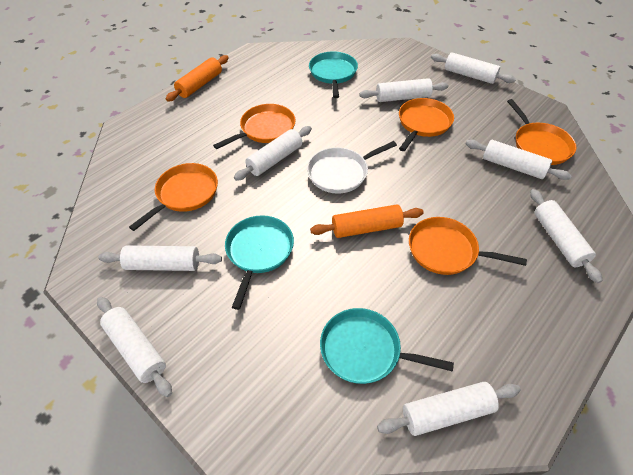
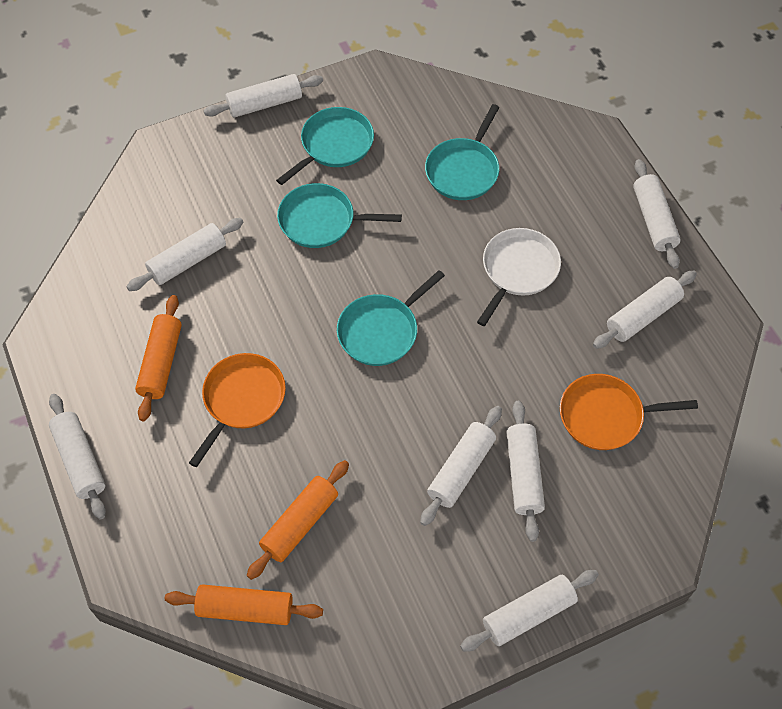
orange pan: 5 -> 2
orange rolling pin: 2 -> 3
turquoise pan: 3 -> 4

